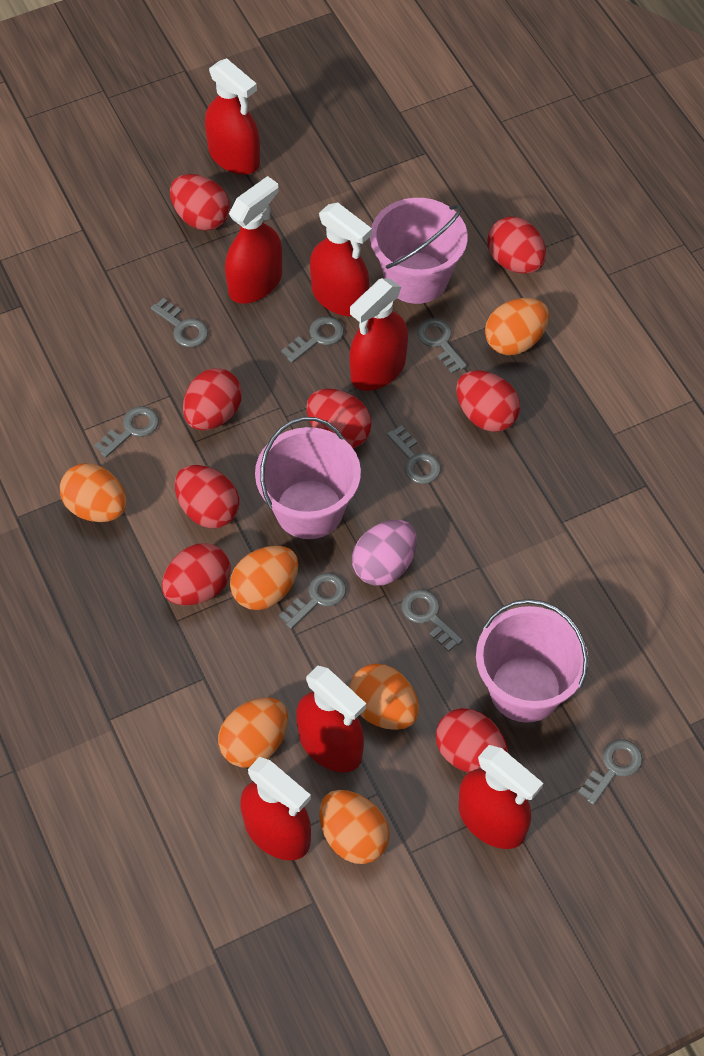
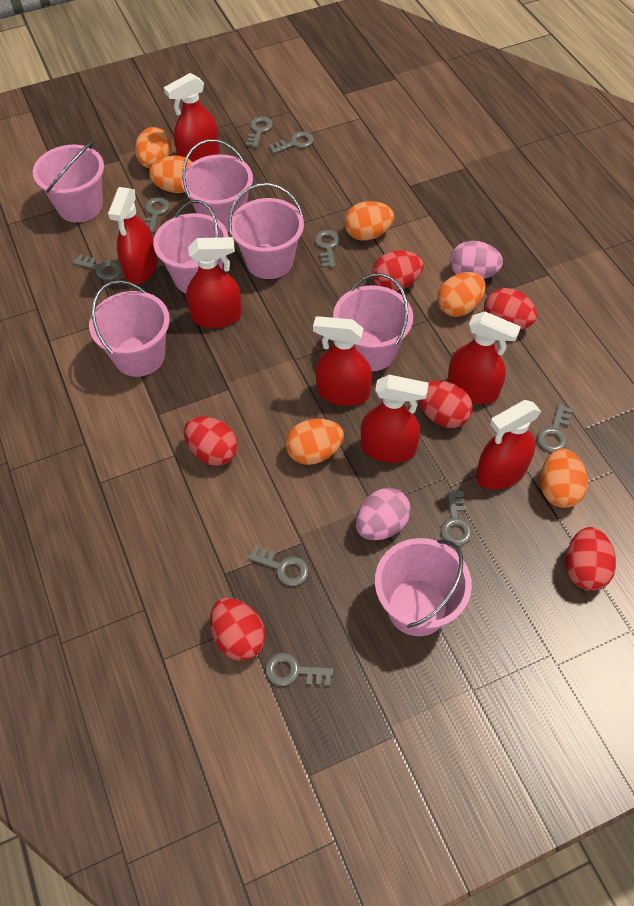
grey key: 8 -> 9
pink bucket: 3 -> 7
pink egg: 1 -> 2
red egg: 8 -> 6

